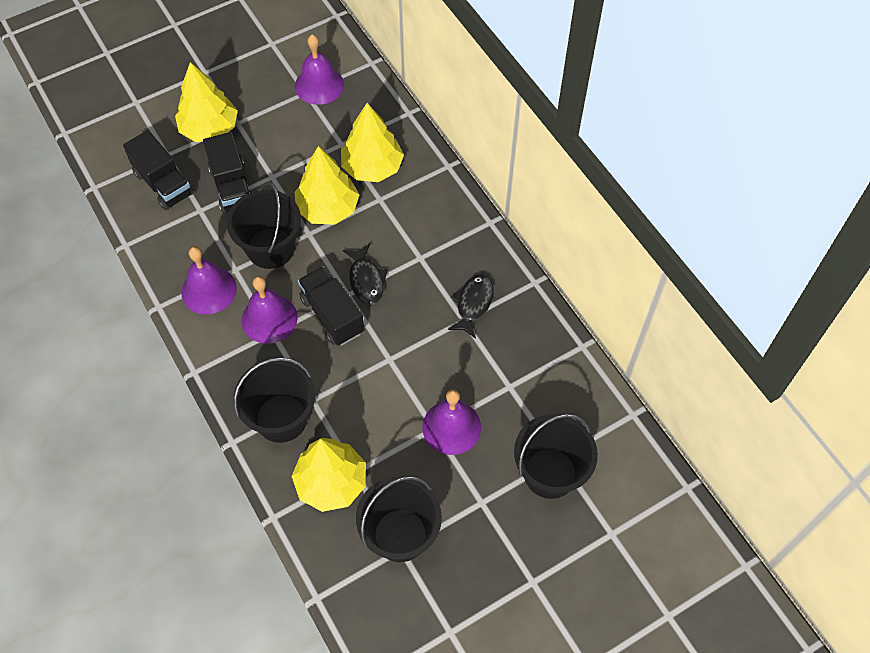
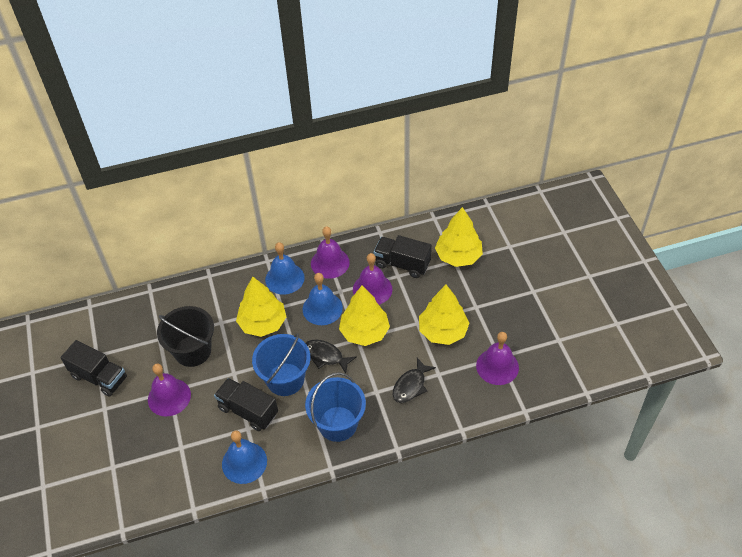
black bucket: 4 -> 1
blue bell: 0 -> 3
blue bucket: 0 -> 2

